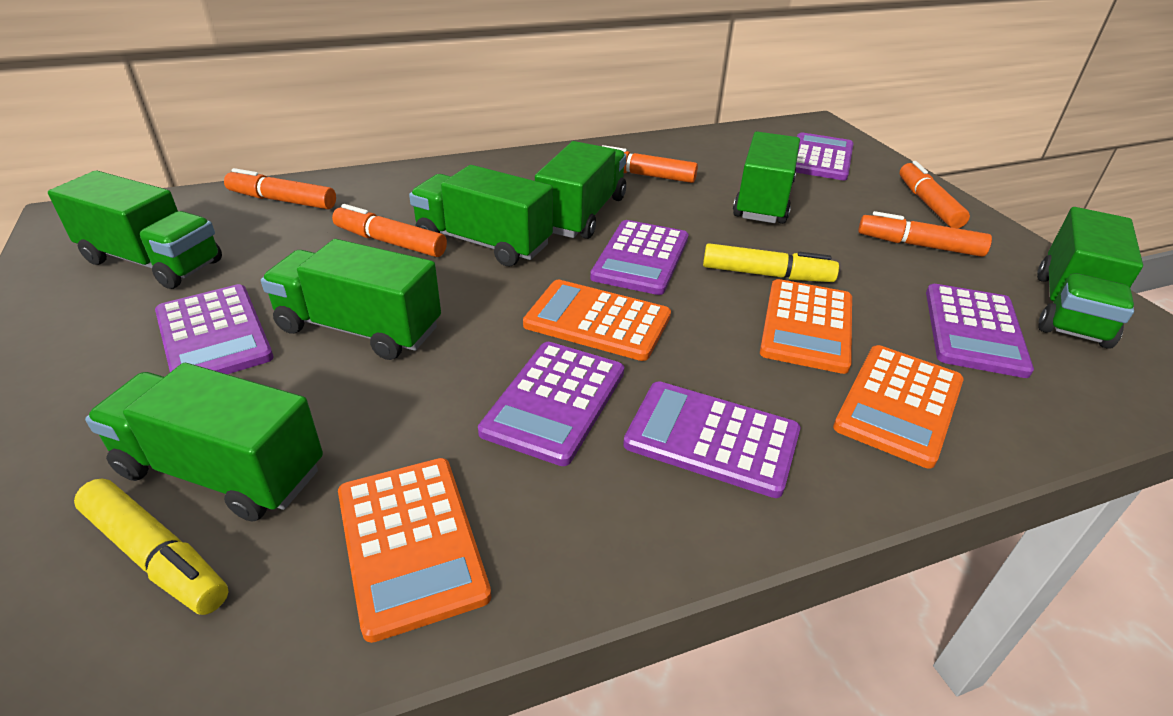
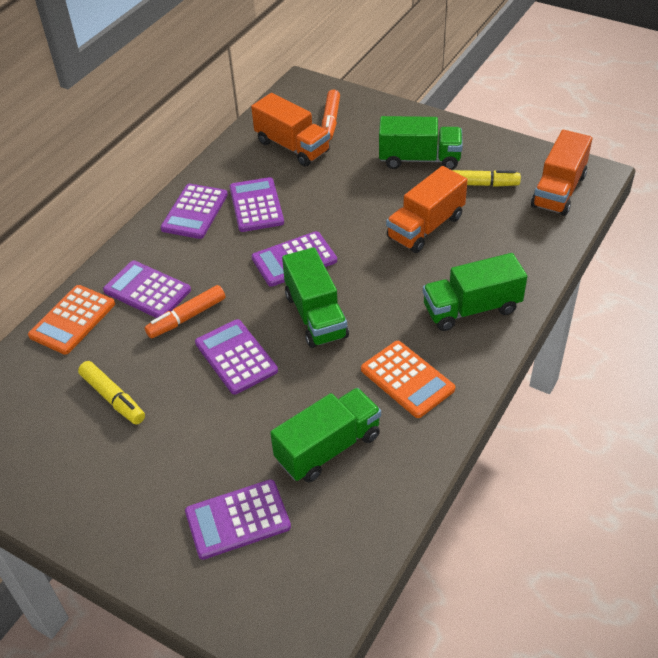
green truck: 7 -> 4
orange calculator: 4 -> 2
orange marker: 5 -> 2
orange truck: 0 -> 3

